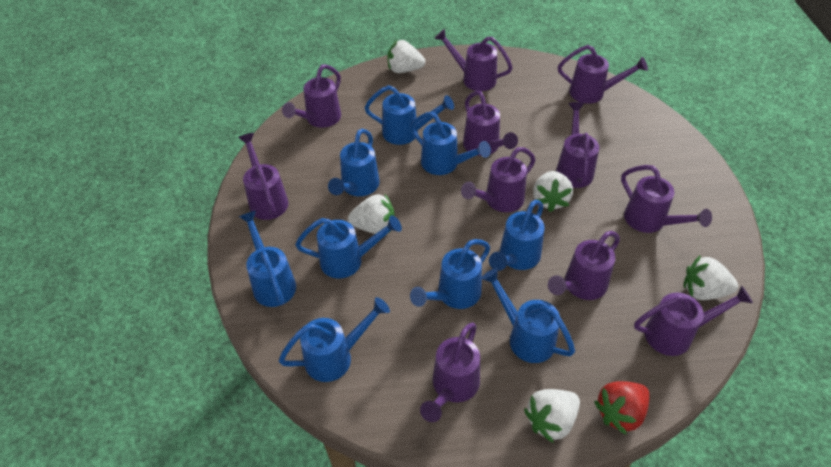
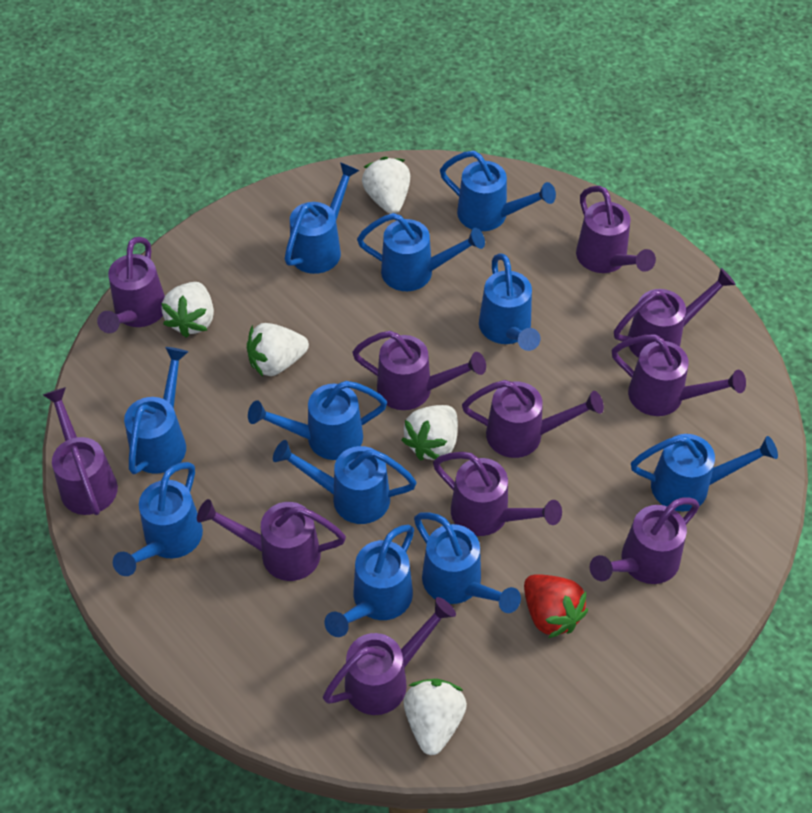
blue watering can: 9 -> 11

